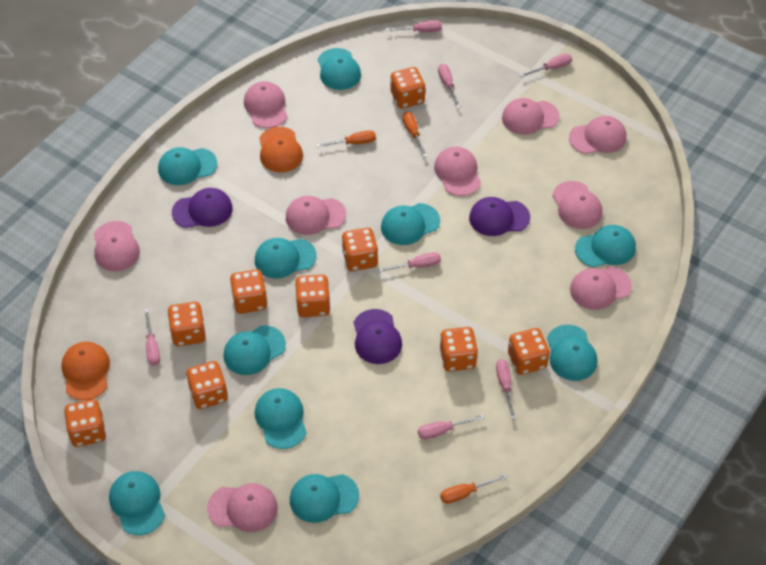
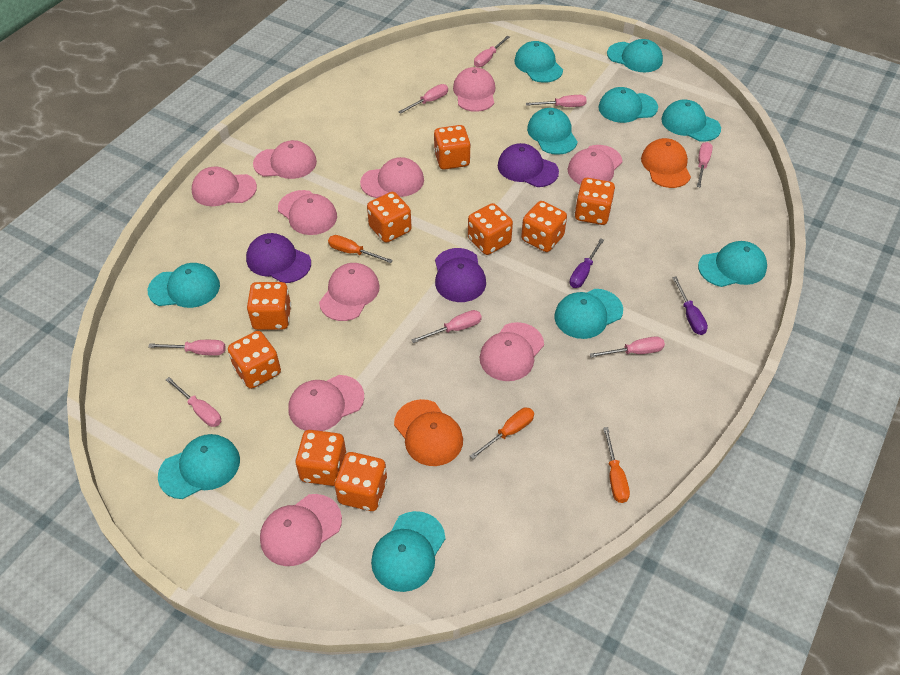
pink cap: 9 -> 10
pink screwdriver: 7 -> 8
purple screwdriver: 0 -> 2

